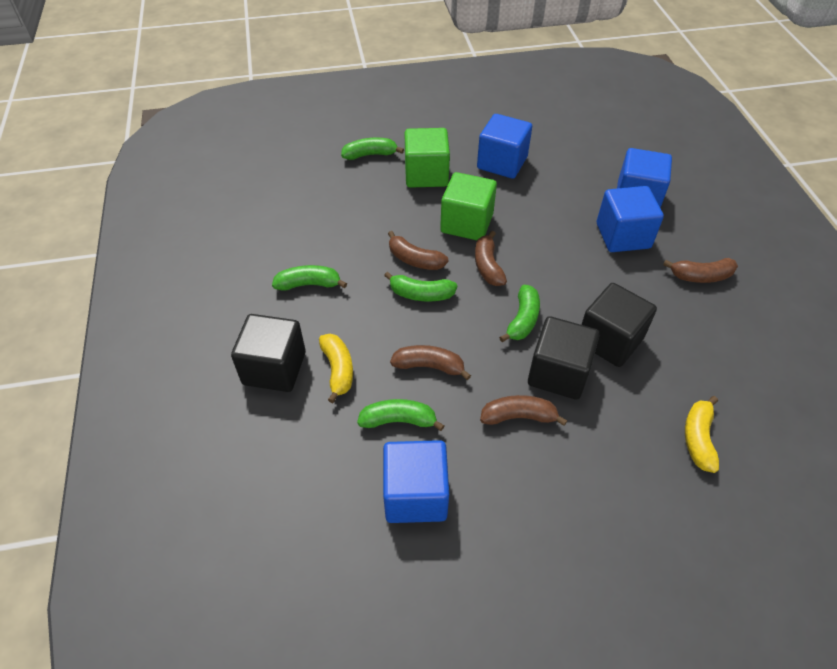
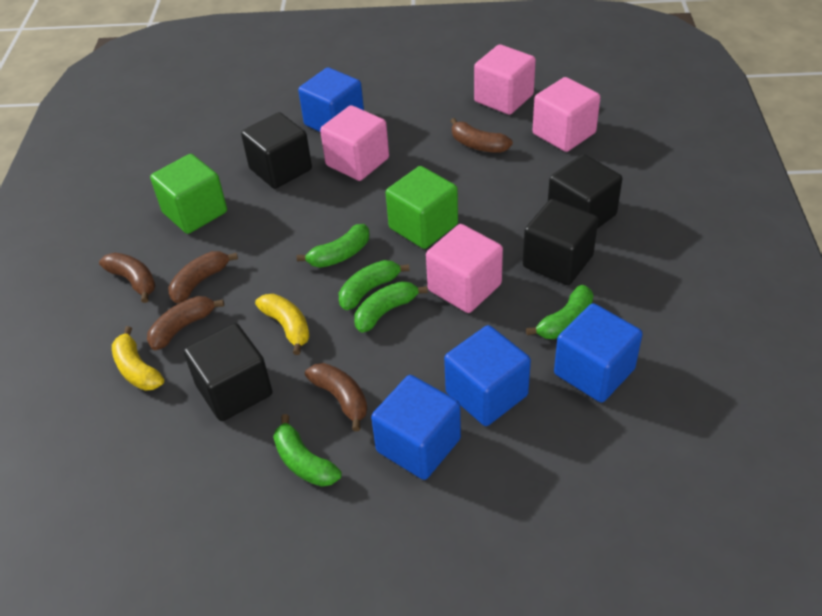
black cube: 3 -> 4
pink cube: 0 -> 4

